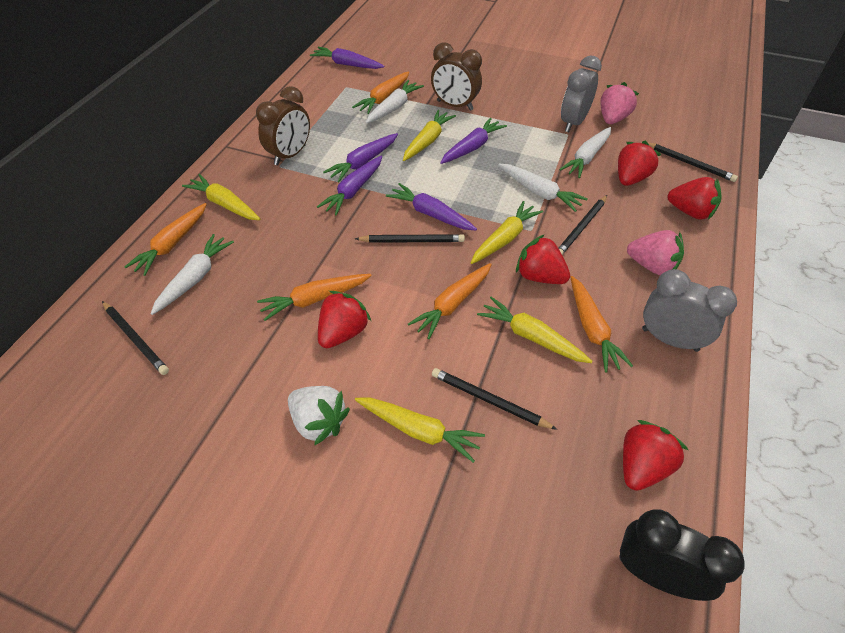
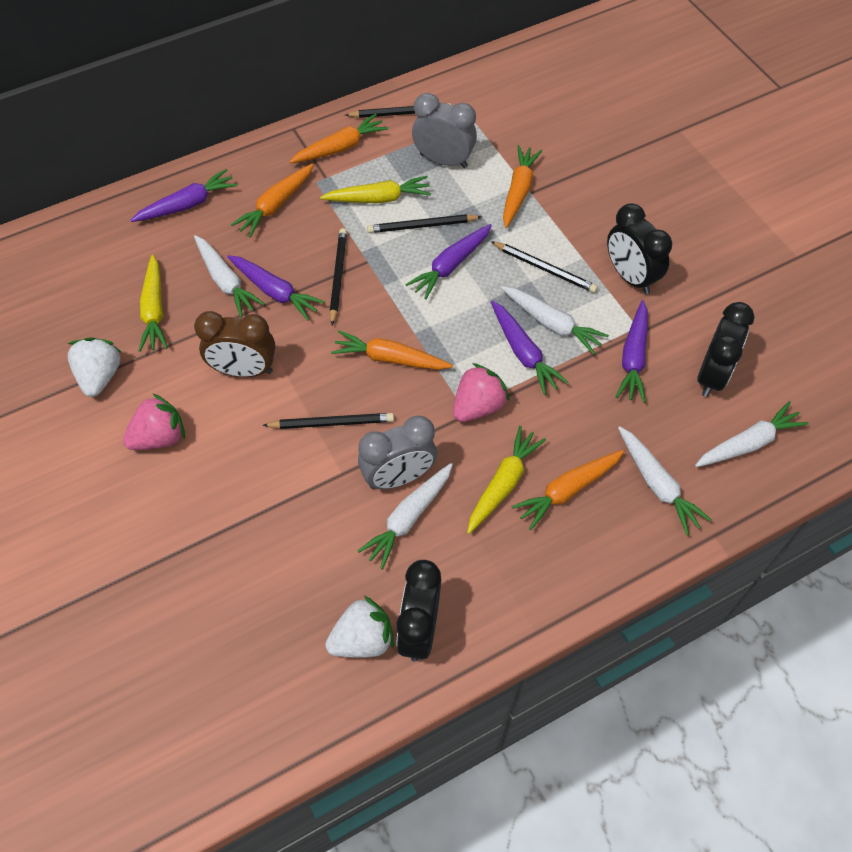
black clock: 1 -> 3
brown clock: 2 -> 1
red strawberry: 5 -> 0
white carrot: 4 -> 5
white strawberry: 1 -> 2
yellow carrot: 5 -> 3

